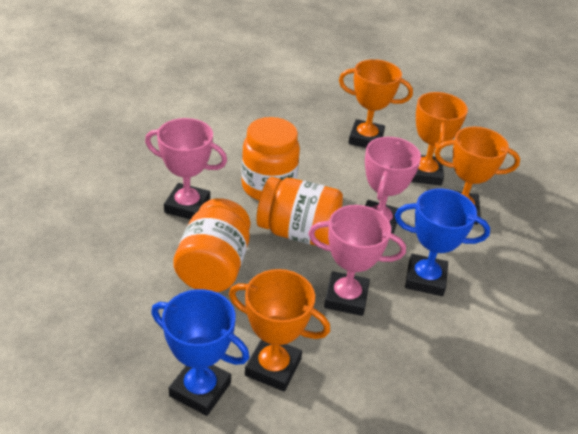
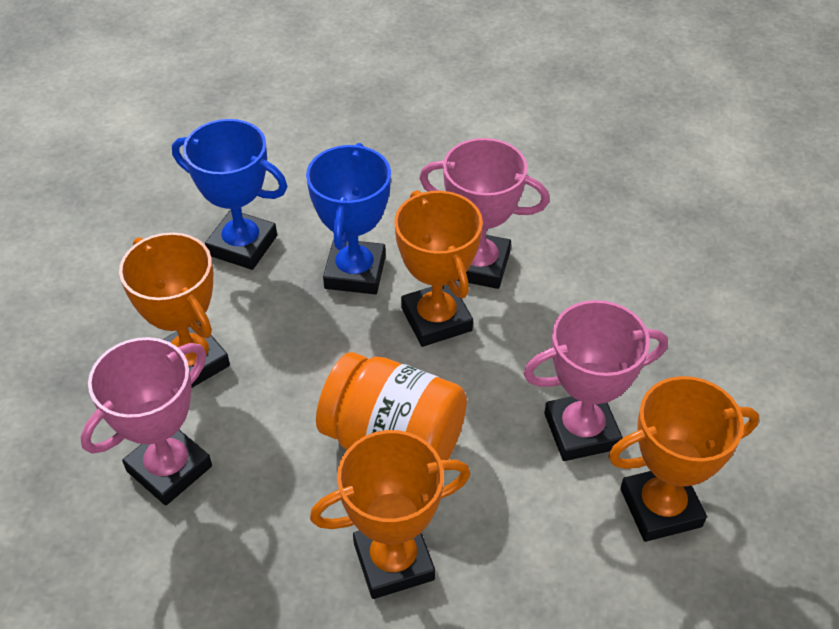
orange jar: 3 -> 1

